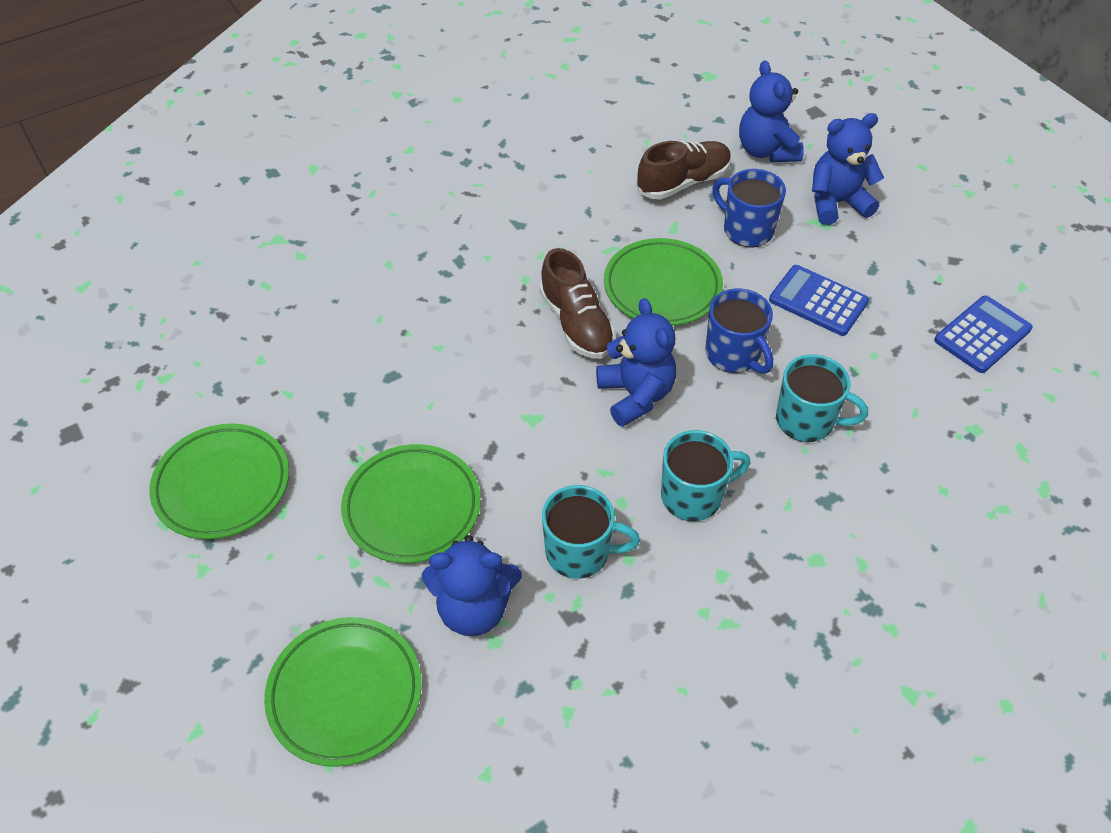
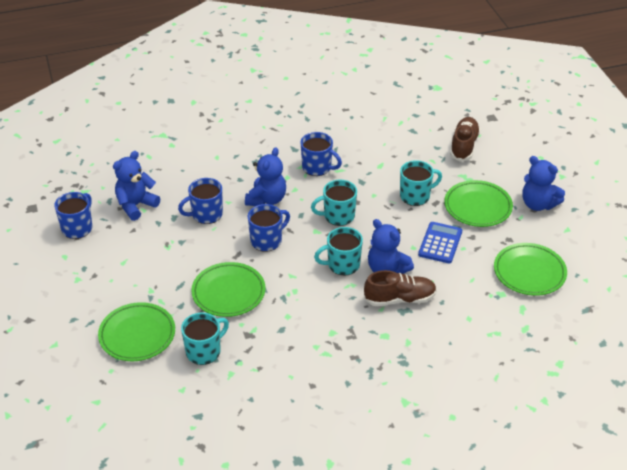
blue calculator: 2 -> 1
blue mug: 2 -> 4
turquoise mug: 3 -> 4

